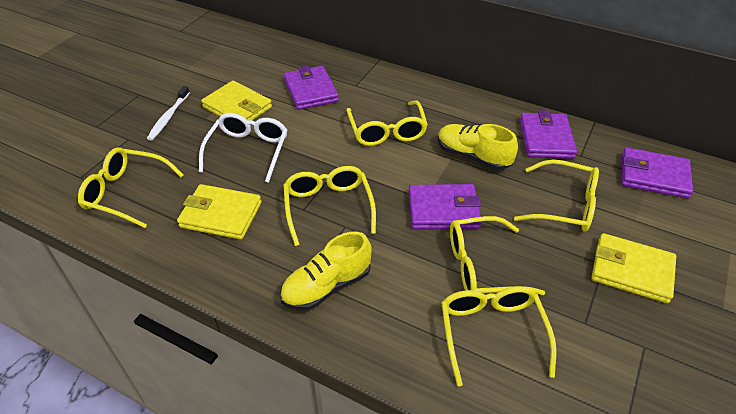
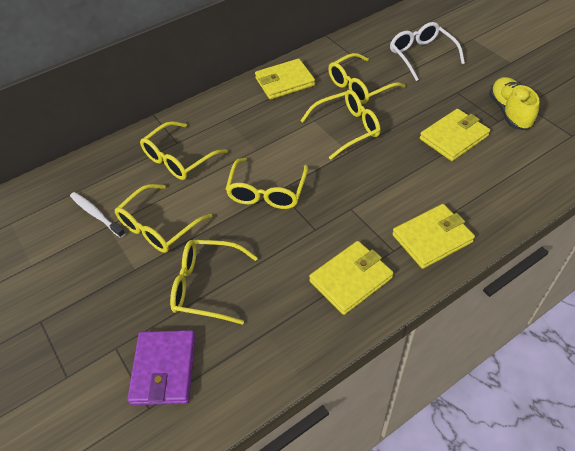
purple wallet: 4 -> 1
yellow shoe: 2 -> 1
yellow wallet: 3 -> 4

